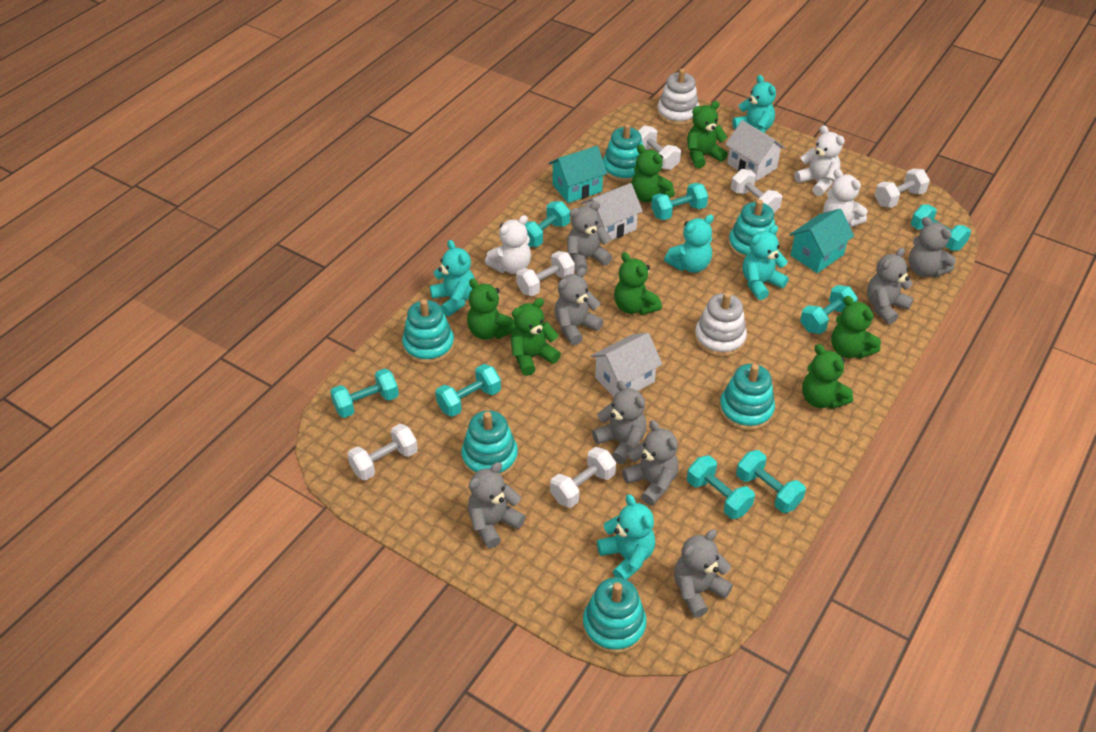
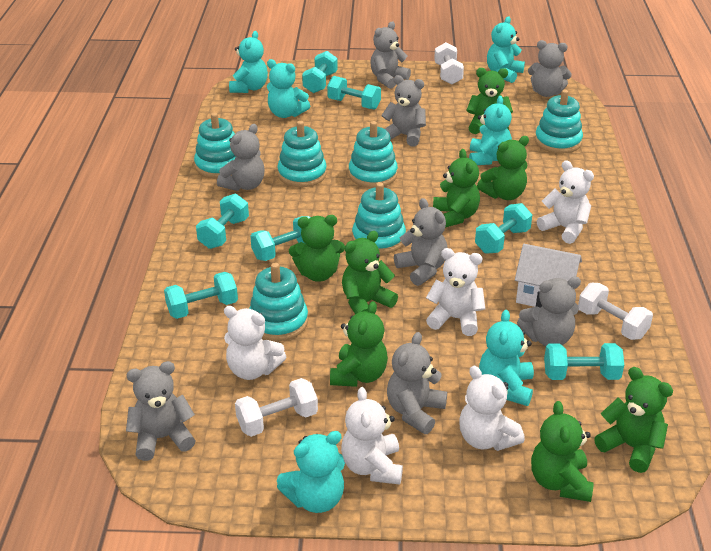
green teddy bear: 7 -> 8
turquoise dumbbell: 8 -> 7
turquoise house: 2 -> 0
turquoise teddy bear: 5 -> 6
white dumbbell: 6 -> 3
white house: 3 -> 1
white stacking toy: 2 -> 0
white teddy bear: 3 -> 5

